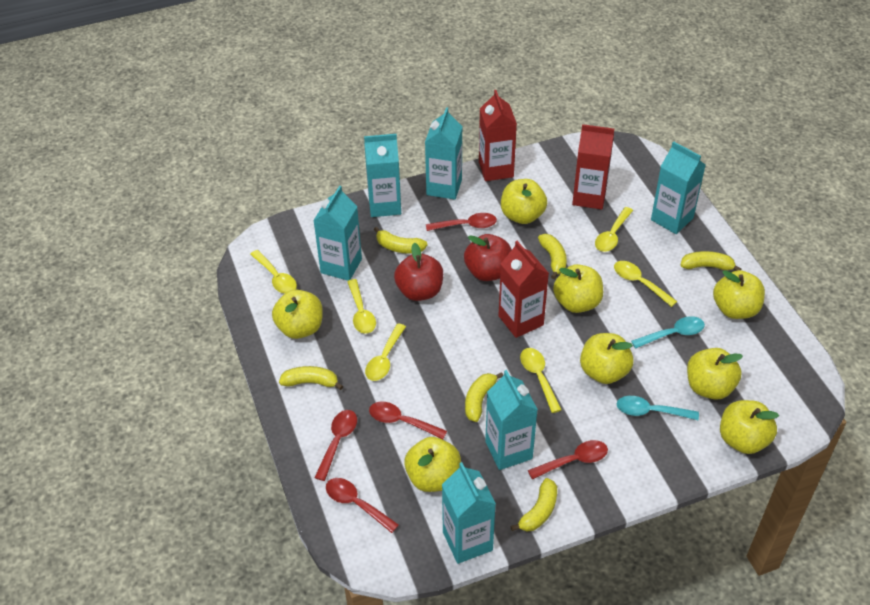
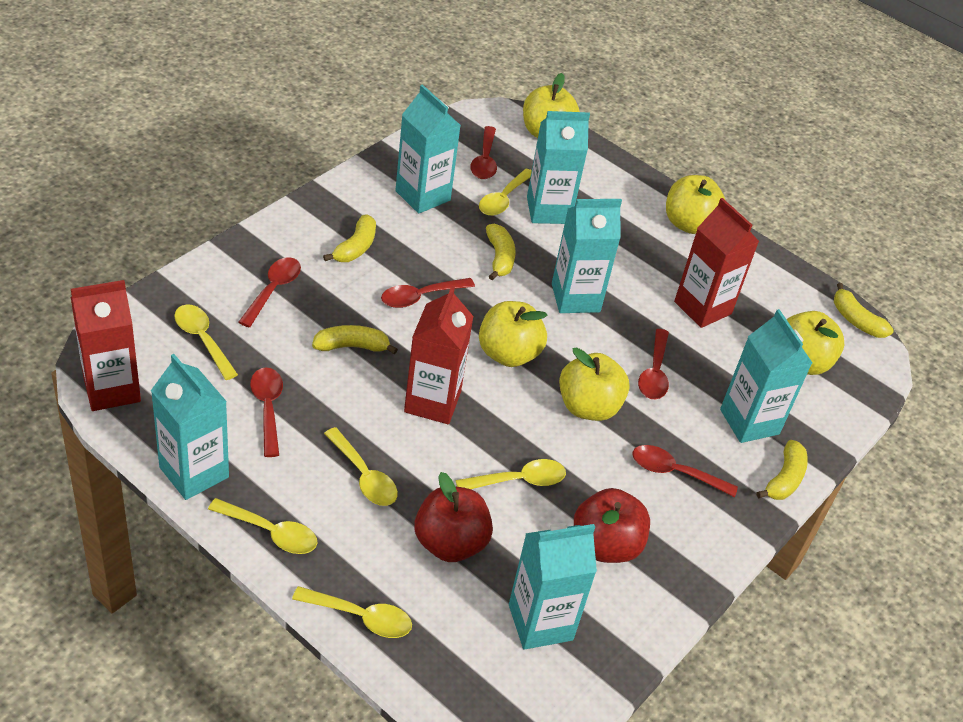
red spoon: 5 -> 6
turquoise spoon: 2 -> 0
yellow apple: 8 -> 5
yellow banana: 6 -> 5

